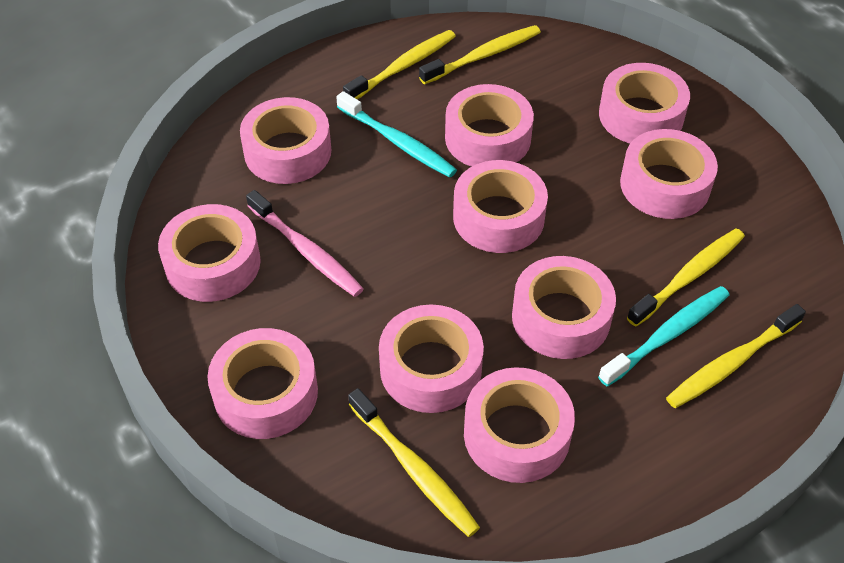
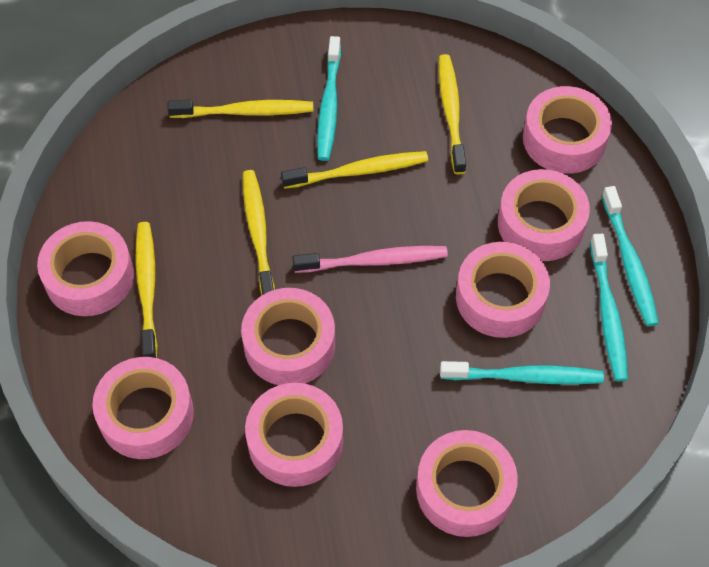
pink tape: 10 -> 8
turquoise toothbrush: 2 -> 4

